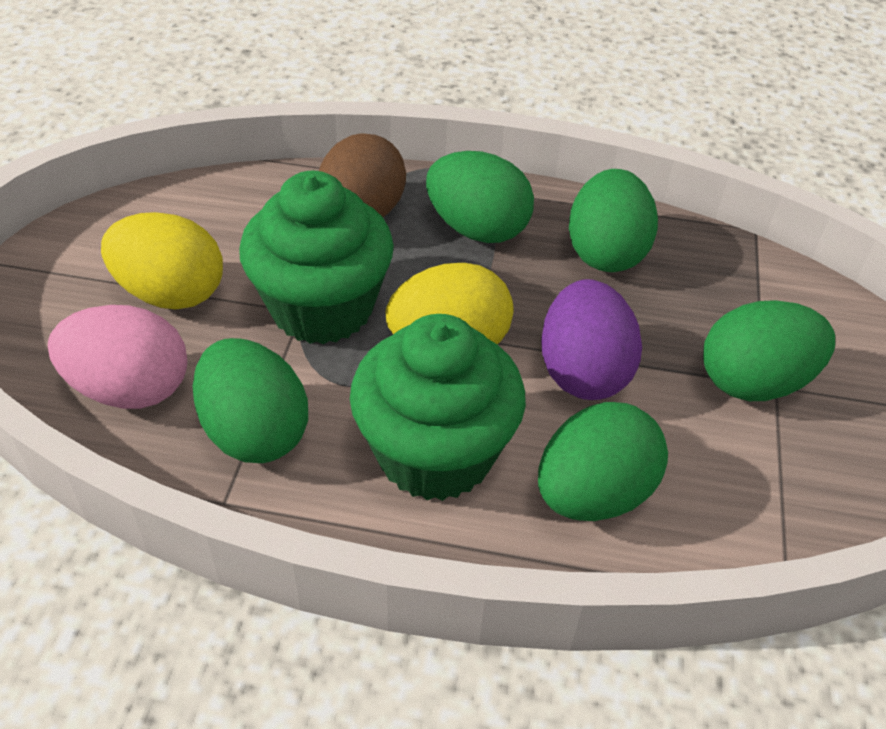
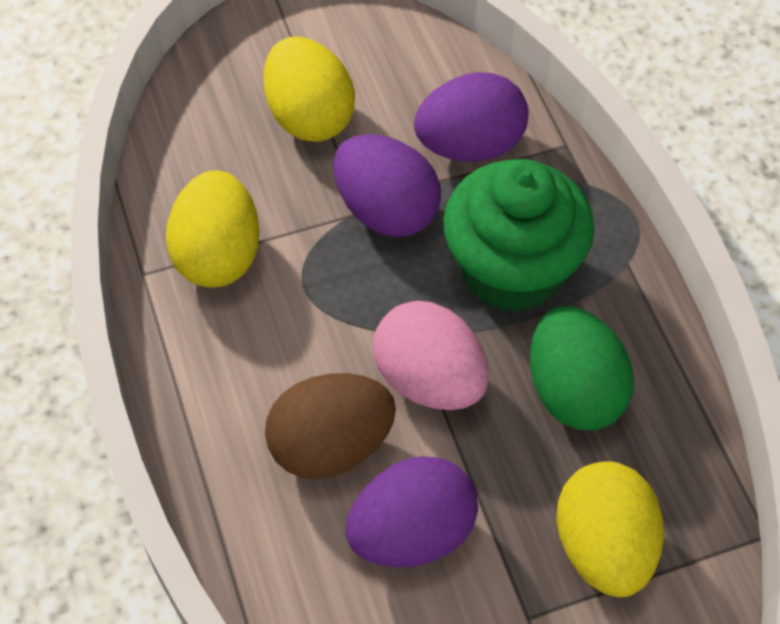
green cupcake: 2 -> 1
green egg: 5 -> 1
purple egg: 1 -> 3
yellow egg: 2 -> 3

